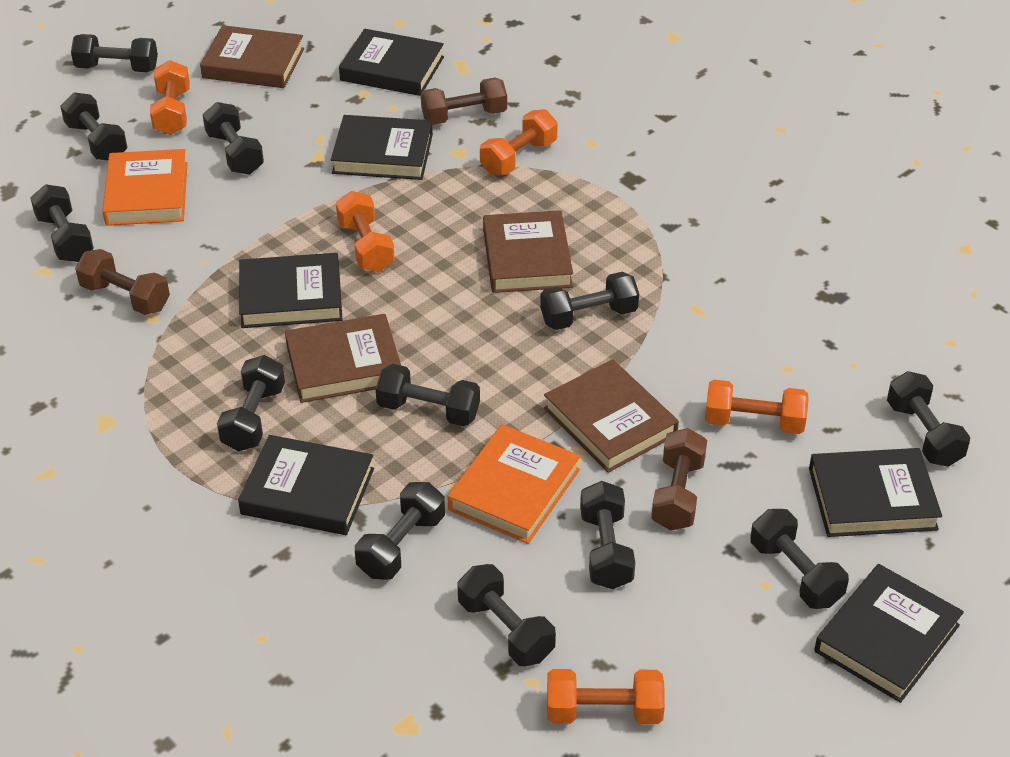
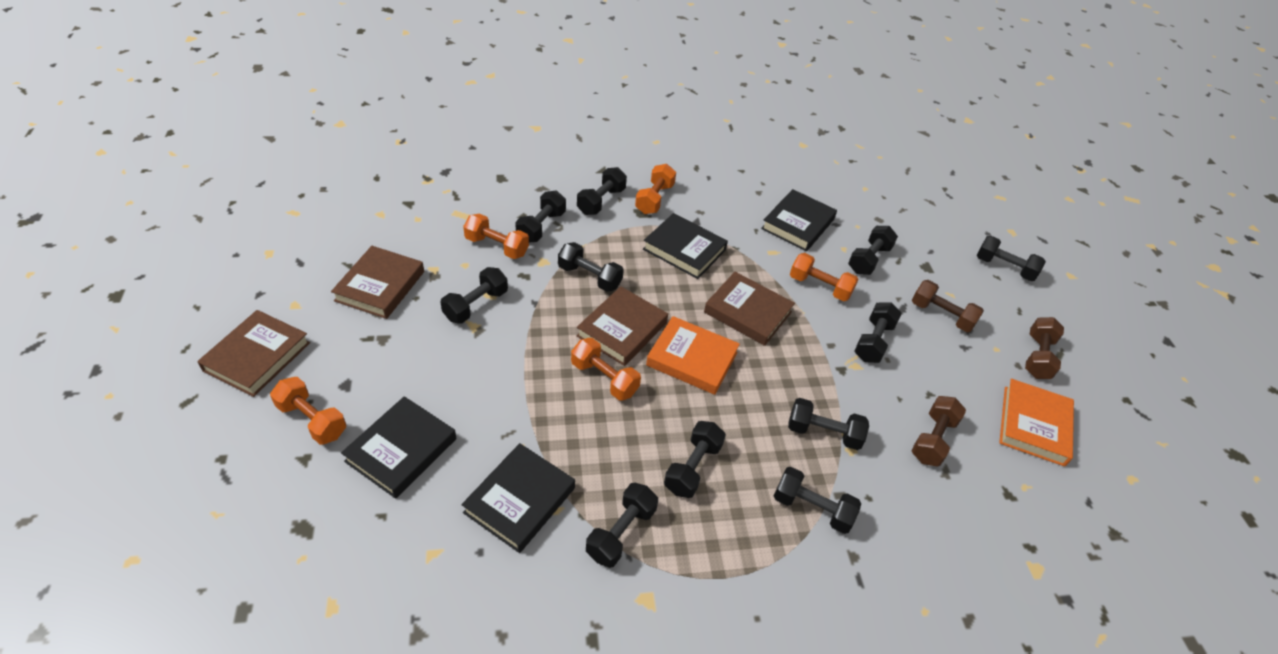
black book: 6 -> 4
black dumbbell: 12 -> 11

